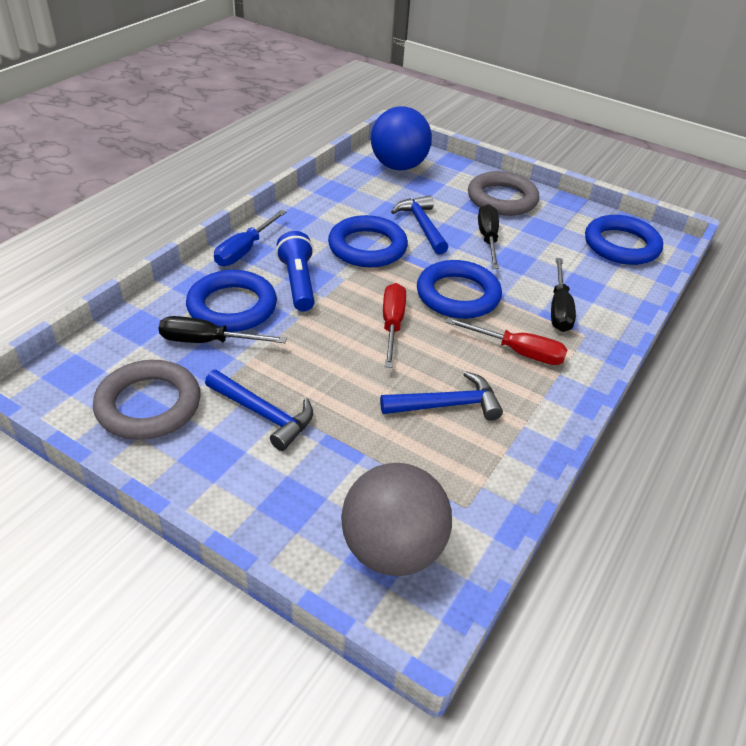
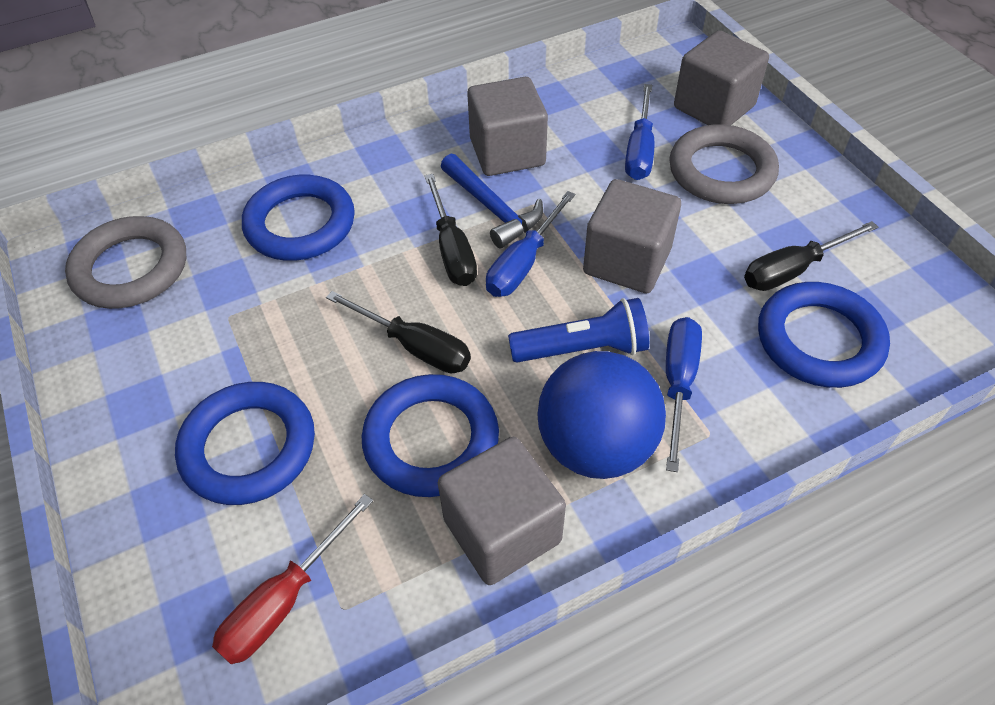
blue hammer: 3 -> 1
blue screwdriver: 1 -> 3
grey ball: 1 -> 0
grey cube: 0 -> 4
red screwdriver: 2 -> 1

